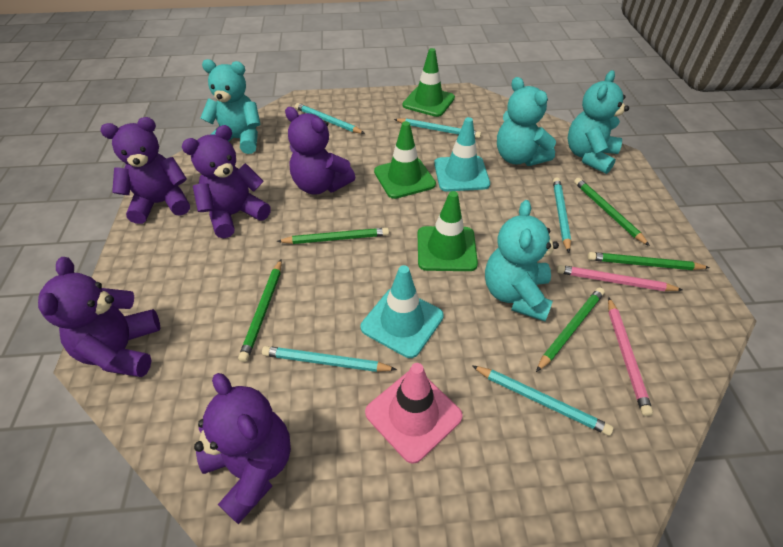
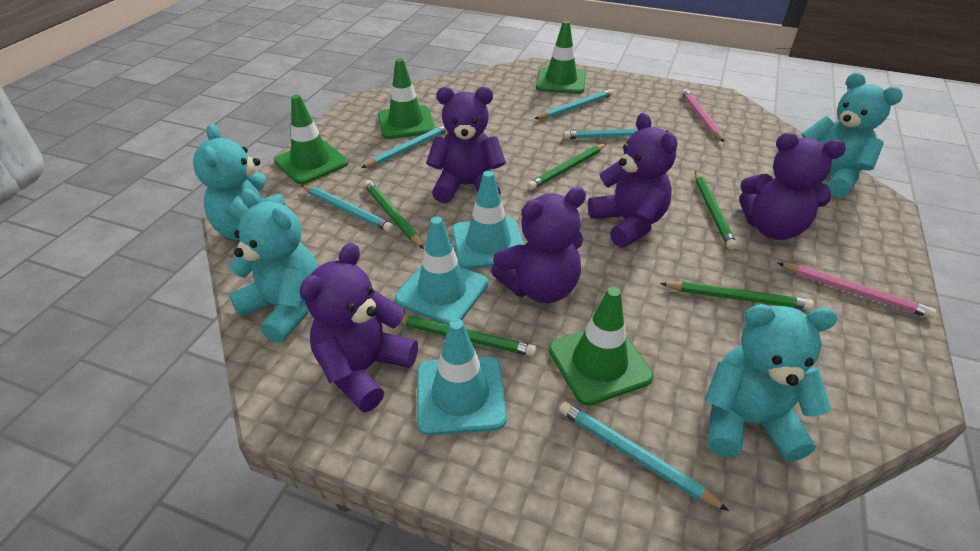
green traffic cone: 3 -> 4
pink traffic cone: 1 -> 0
turquoise traffic cone: 2 -> 3

